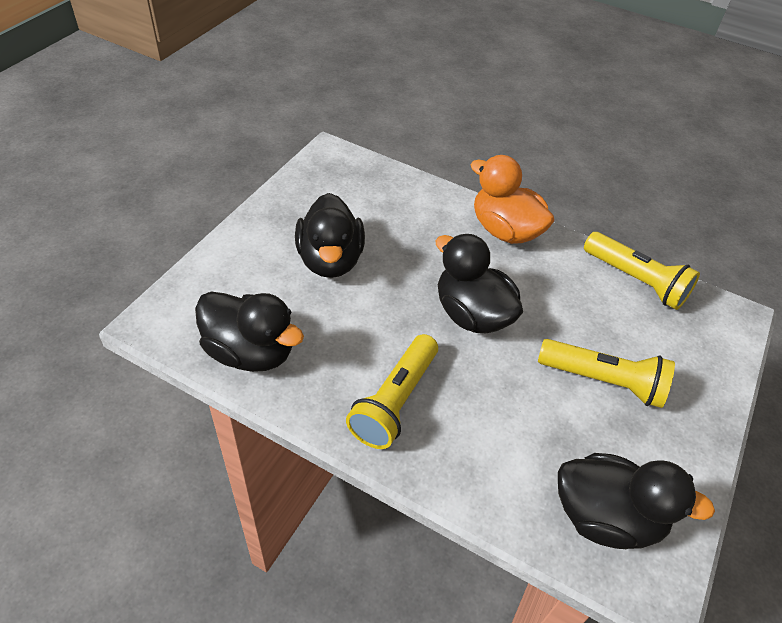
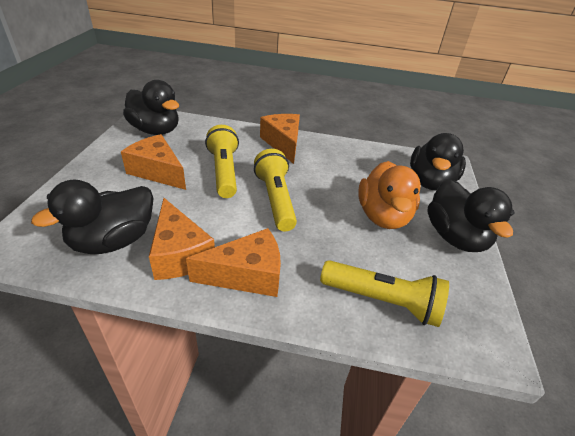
orange cheese: 0 -> 4

